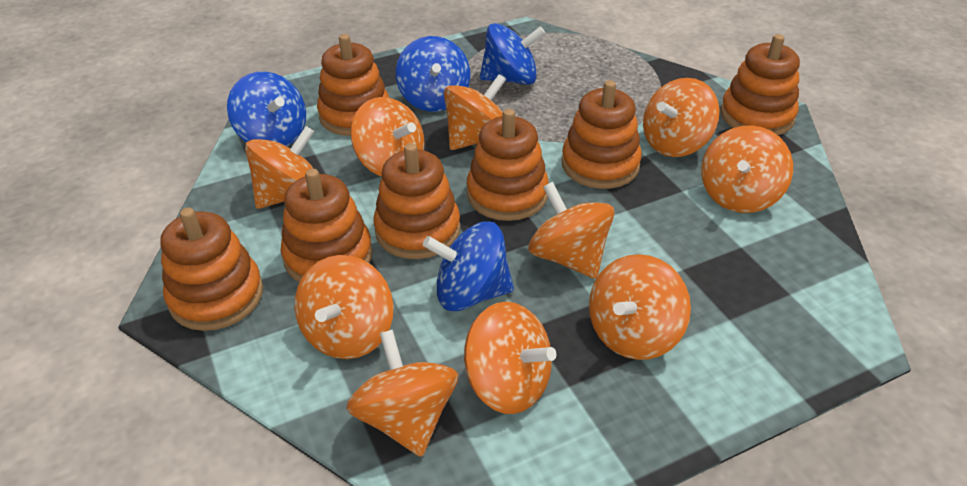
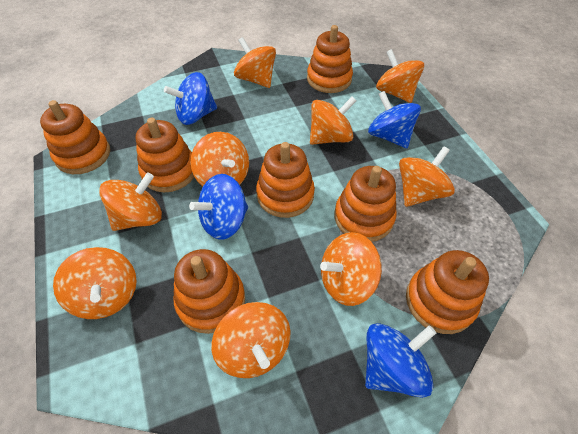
orange spinning top: 10 -> 9

